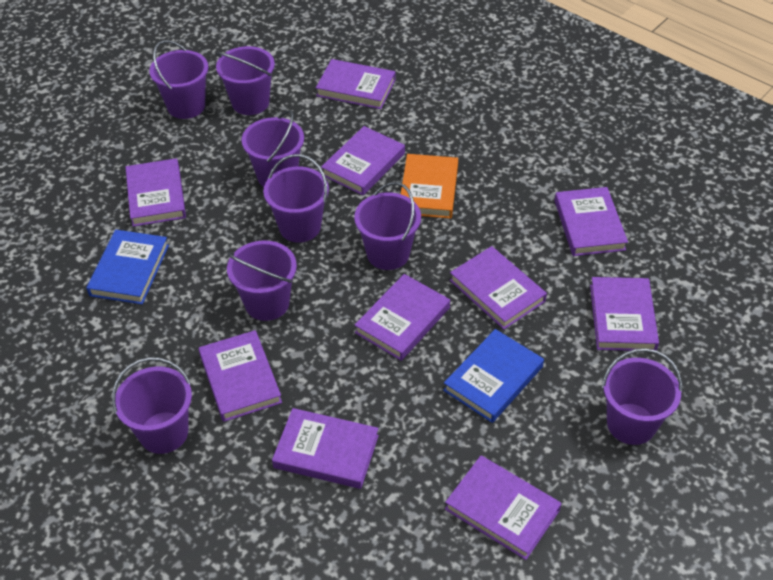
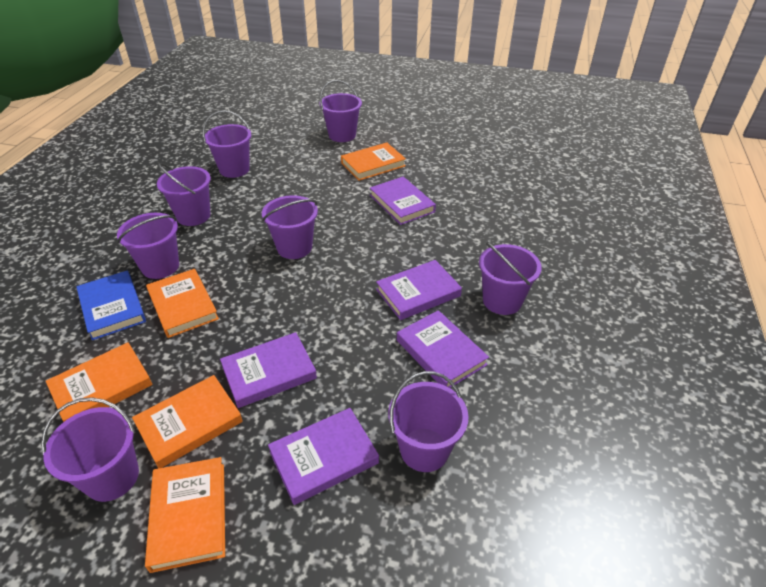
blue book: 2 -> 1
orange book: 1 -> 5
purple book: 10 -> 5

